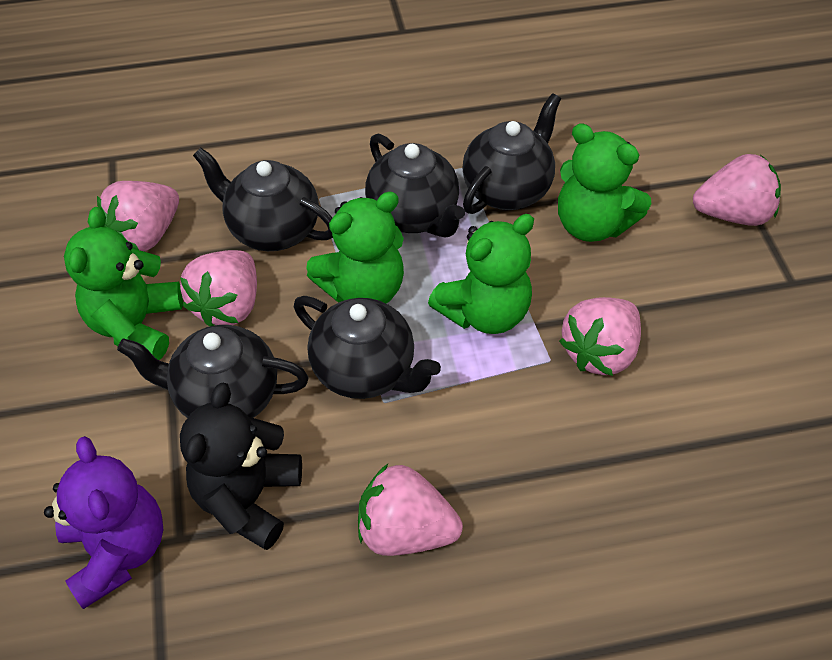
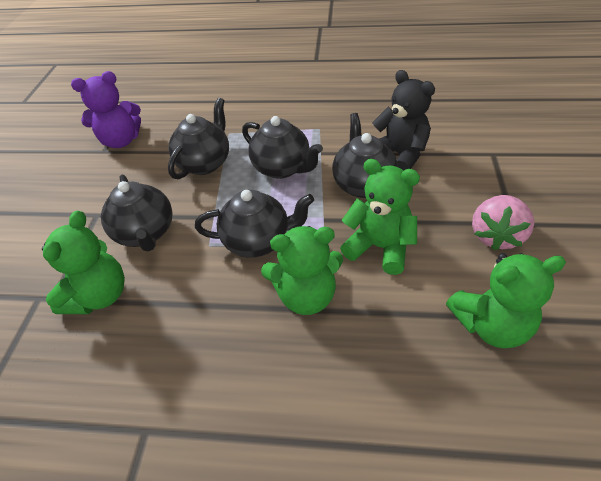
pink strawberry: 5 -> 1

